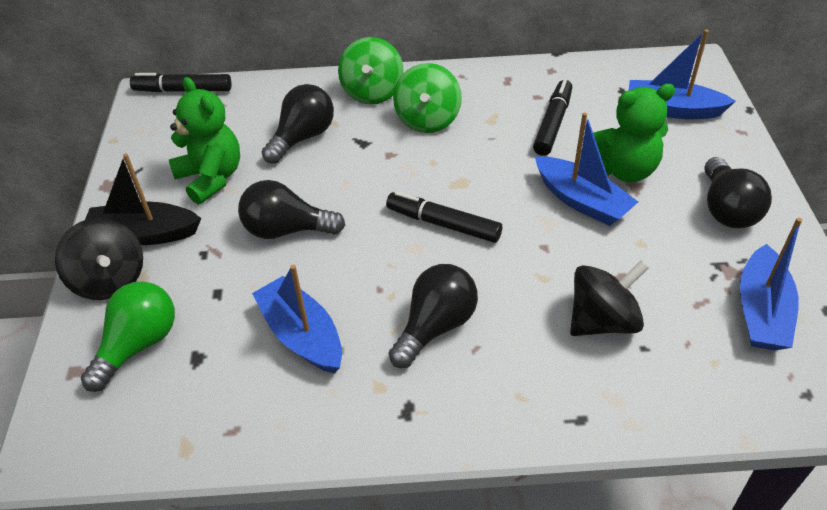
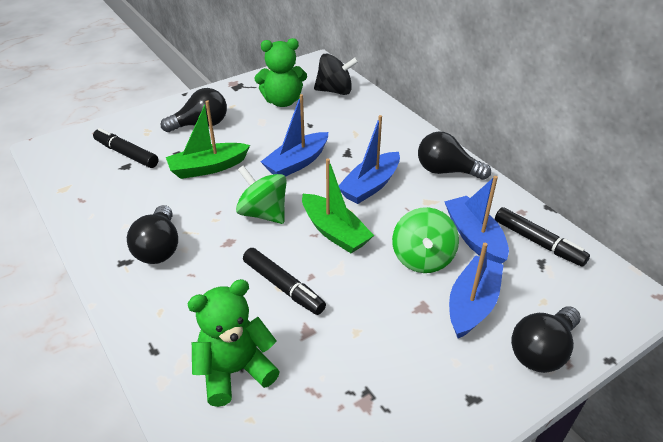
black boat: 1 -> 0
black spinning top: 2 -> 1
green boat: 0 -> 2
green light bulb: 1 -> 0

